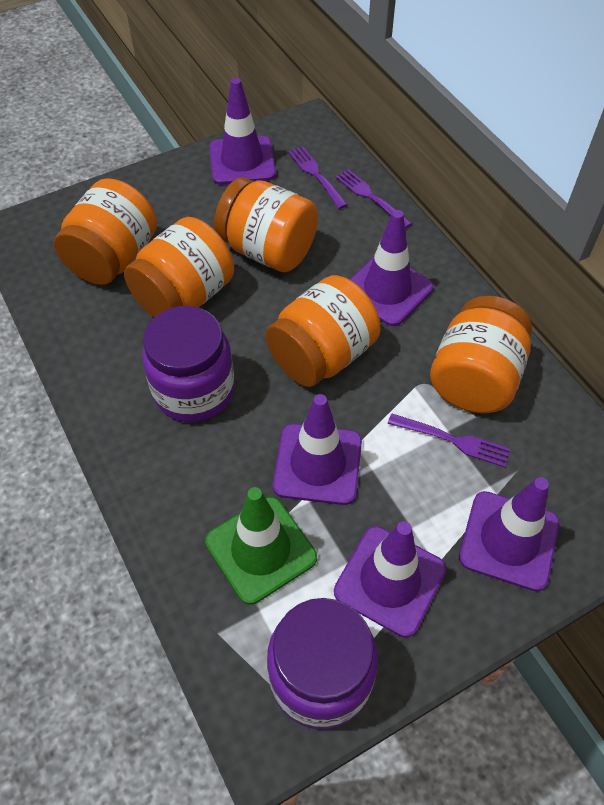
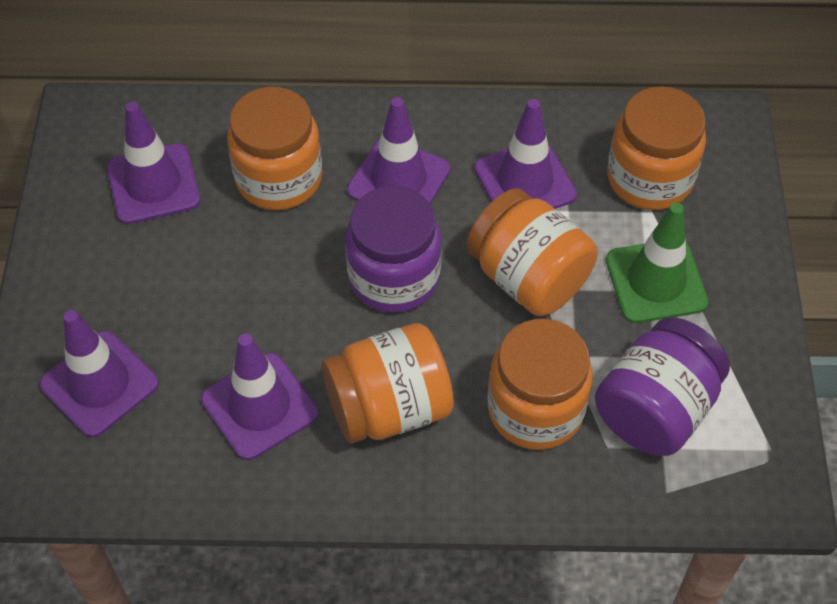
purple fork: 3 -> 0

